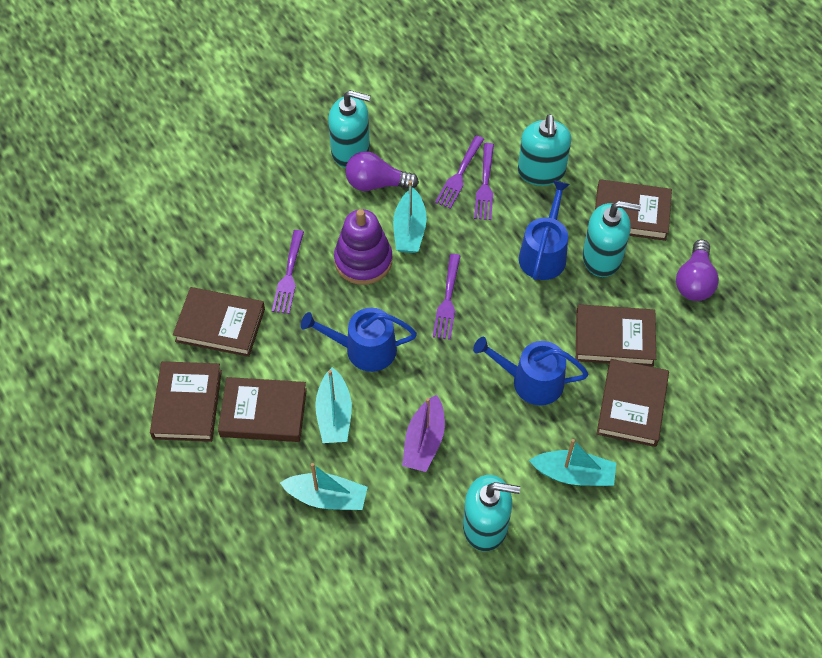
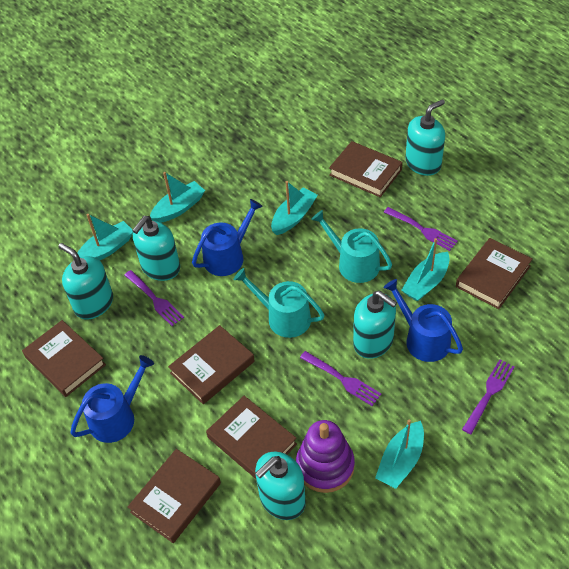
purple boat: 1 -> 0
purple light bulb: 2 -> 0
turquoise boat: 4 -> 5
turquoise soap dispenser: 4 -> 5
turquoise watering can: 0 -> 2

